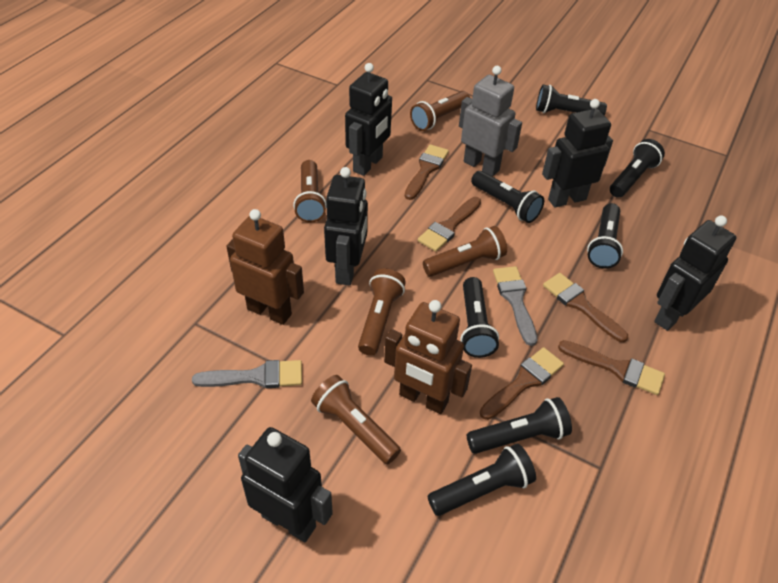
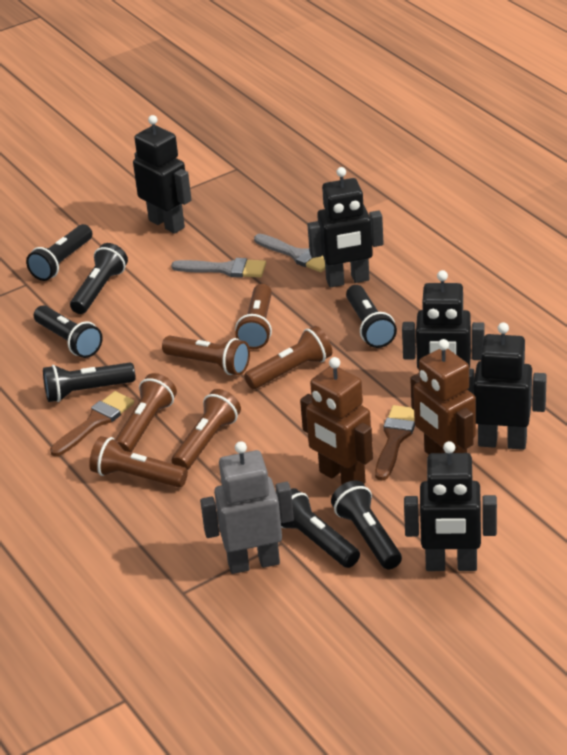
brown brush: 5 -> 2
brown flashlight: 5 -> 6

